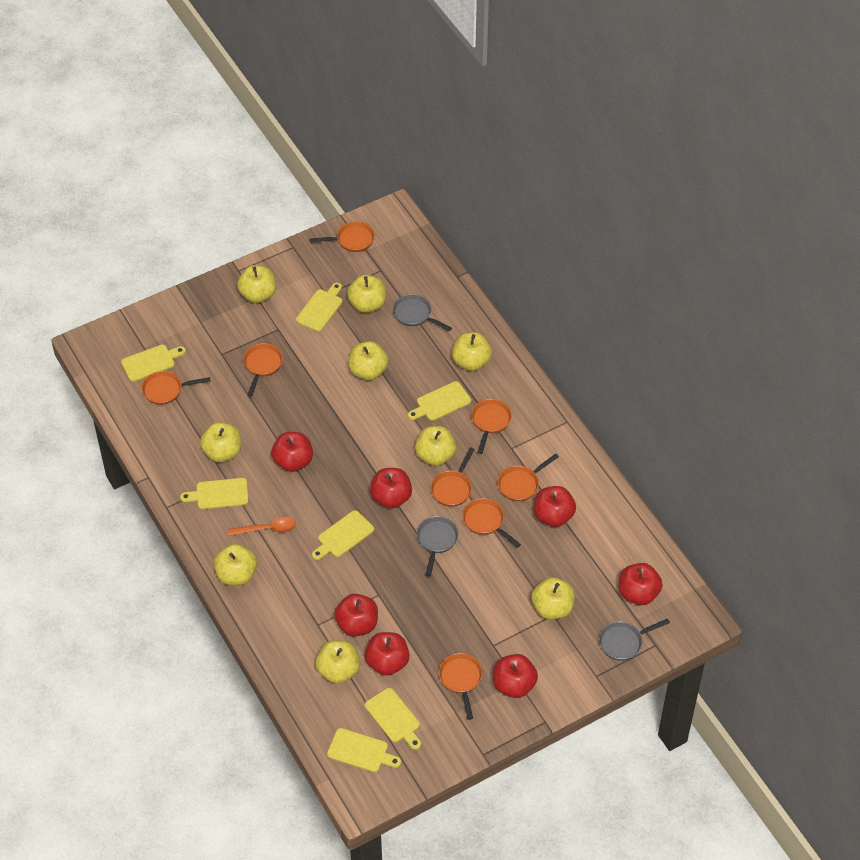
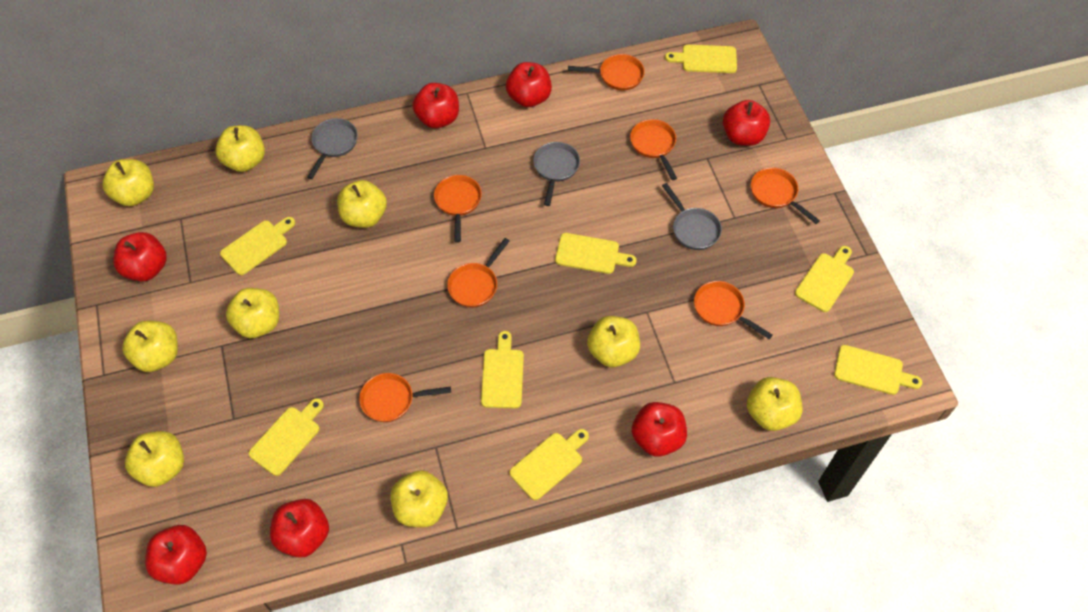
orange pan: 8 -> 7
orange spoon: 1 -> 0
yellow cutting board: 7 -> 8

